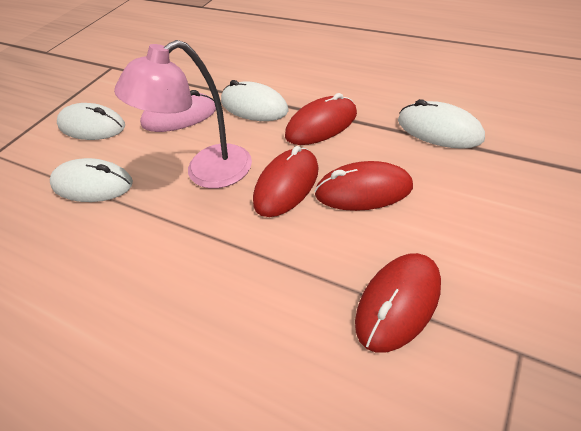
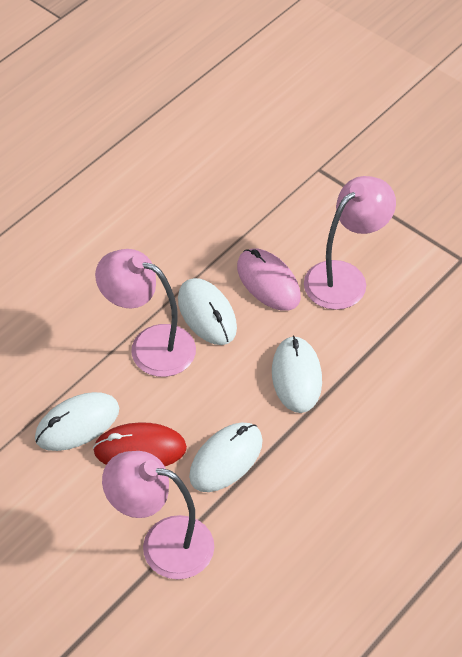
pink lamp: 1 -> 3
red mouse: 4 -> 1

